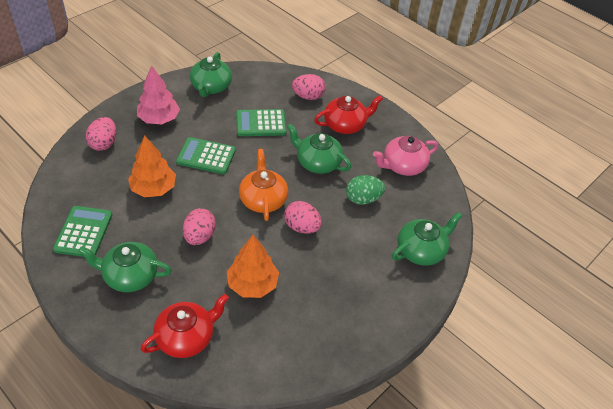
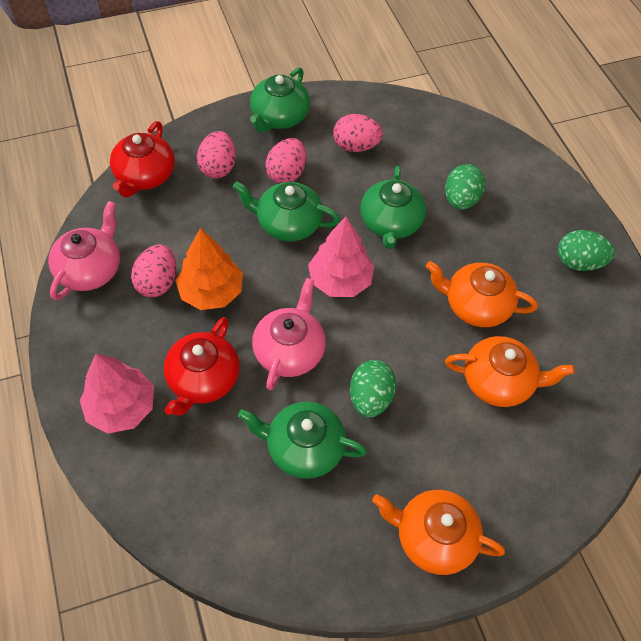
green calculator: 3 -> 0
green egg: 1 -> 3
orange teapot: 1 -> 3
orange tree: 2 -> 1
pink teapot: 1 -> 2
pink tree: 1 -> 2

